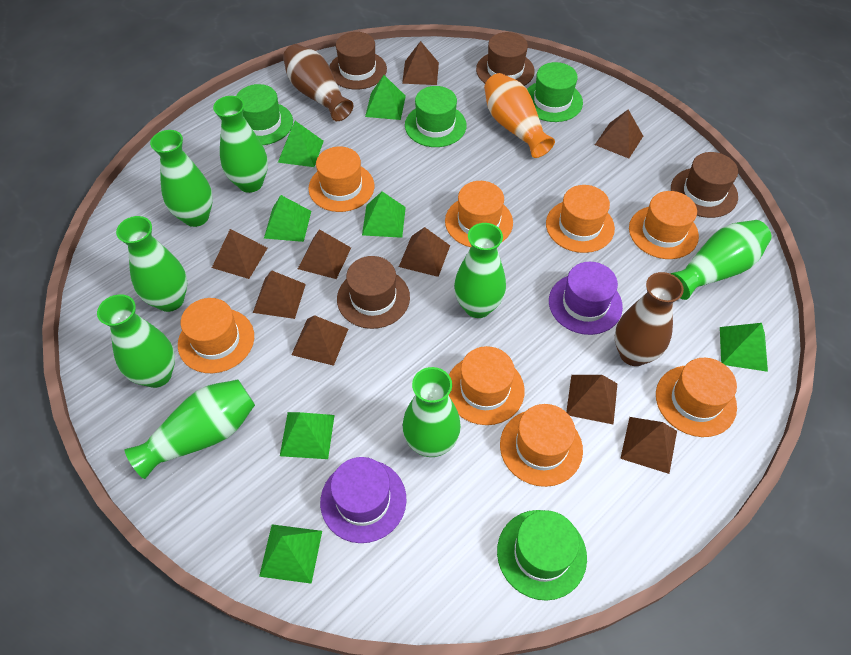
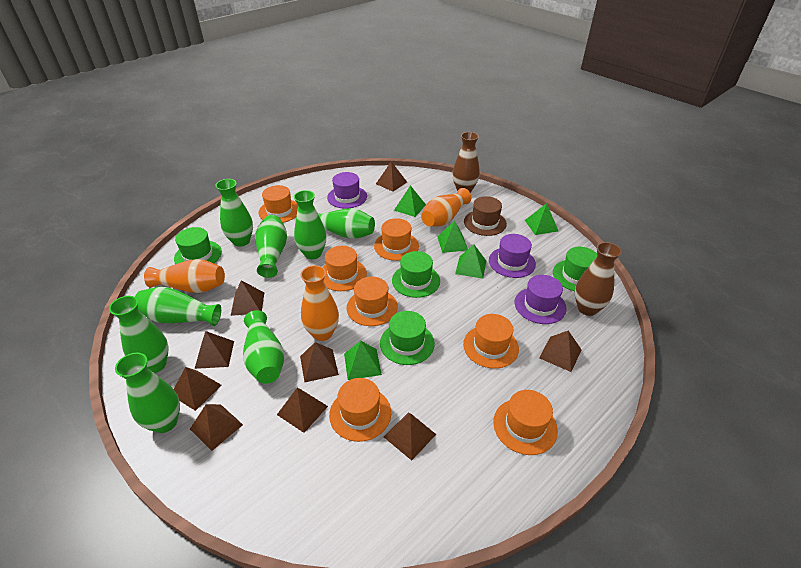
brown hat: 4 -> 1
green pyramid: 7 -> 5
orange hat: 8 -> 7
orange vase: 1 -> 3
purple hat: 2 -> 3

